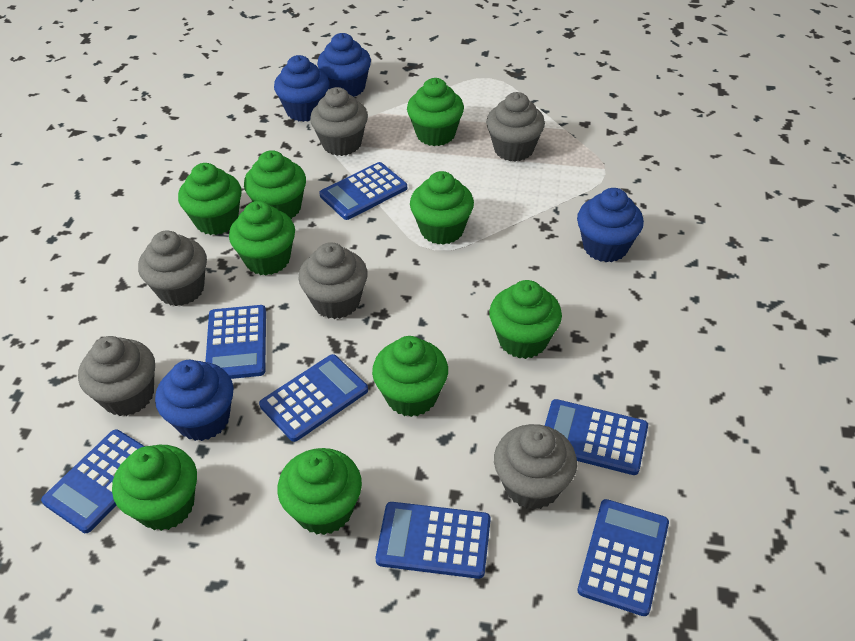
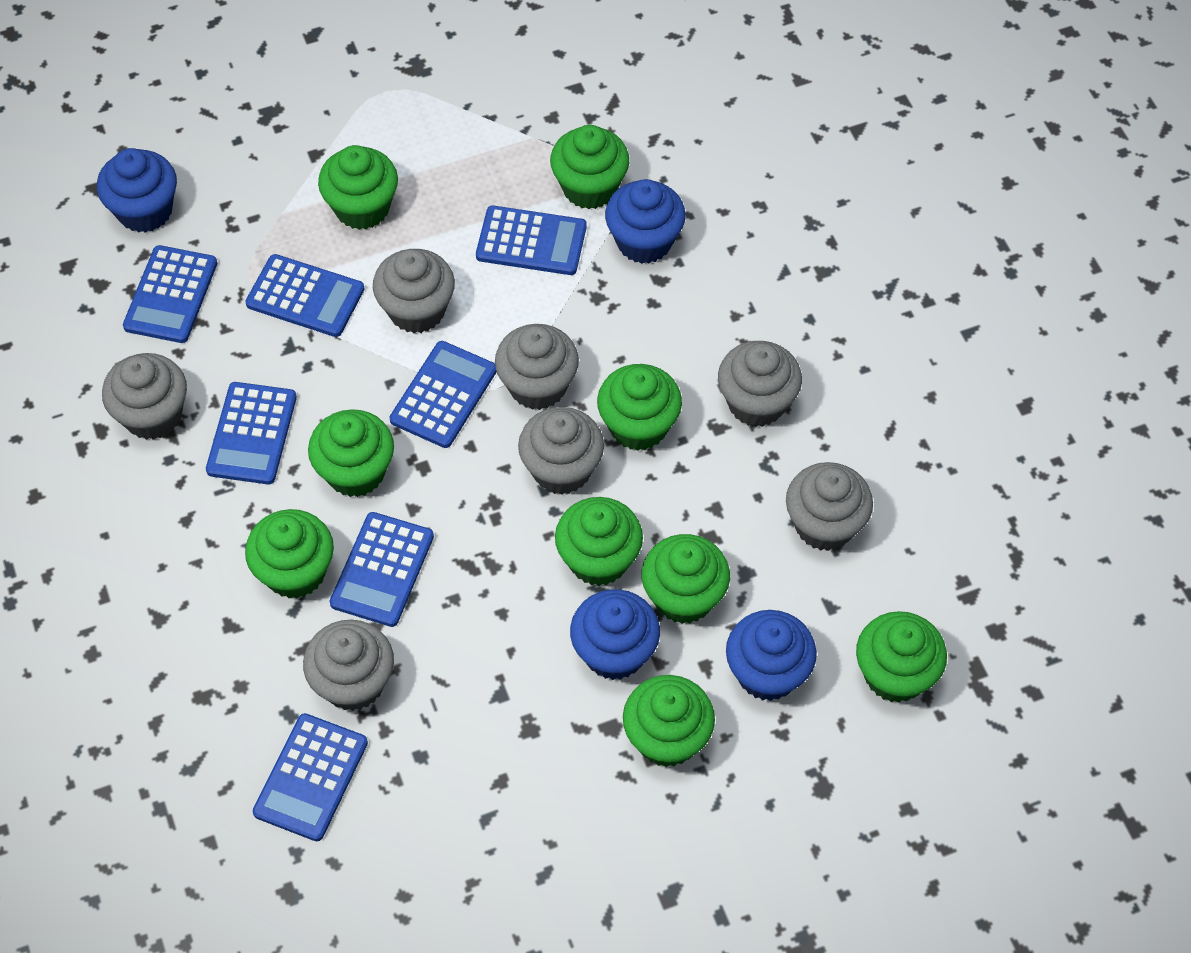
grey cupcake: 6 -> 7

